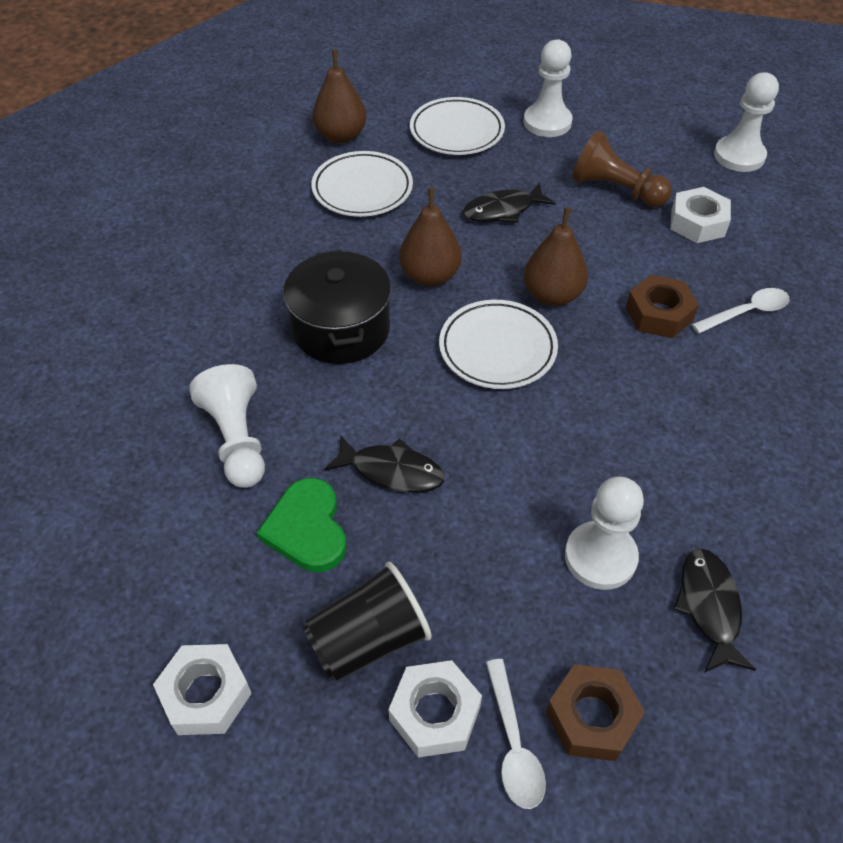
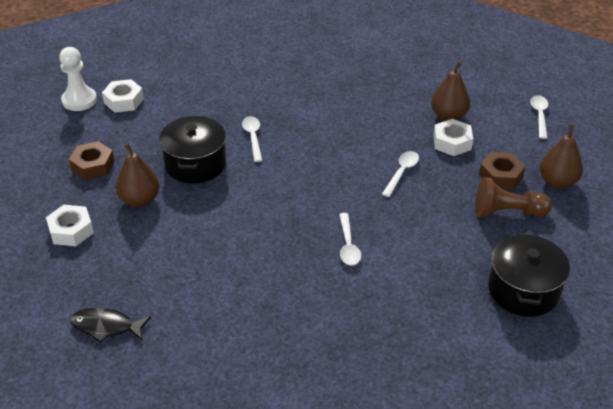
black cup: 1 -> 0
black fish: 3 -> 1
black pot: 1 -> 2
green heart: 1 -> 0
white pawn: 4 -> 1
white plate: 3 -> 0
white spoon: 2 -> 4

